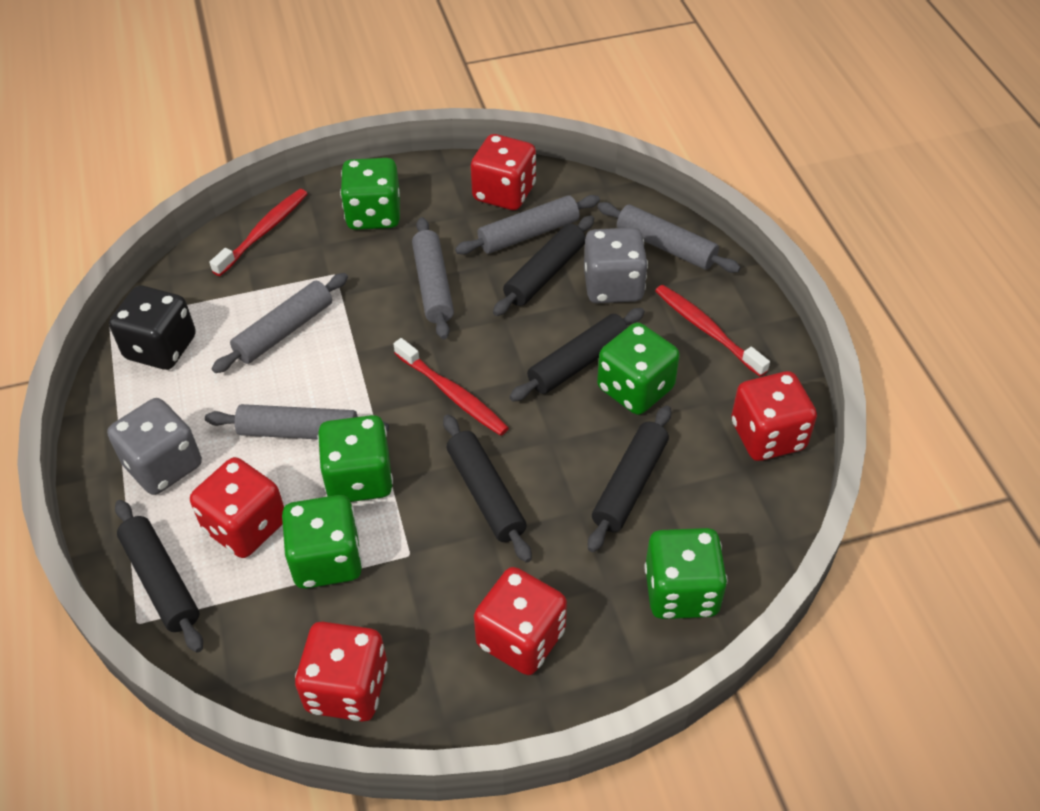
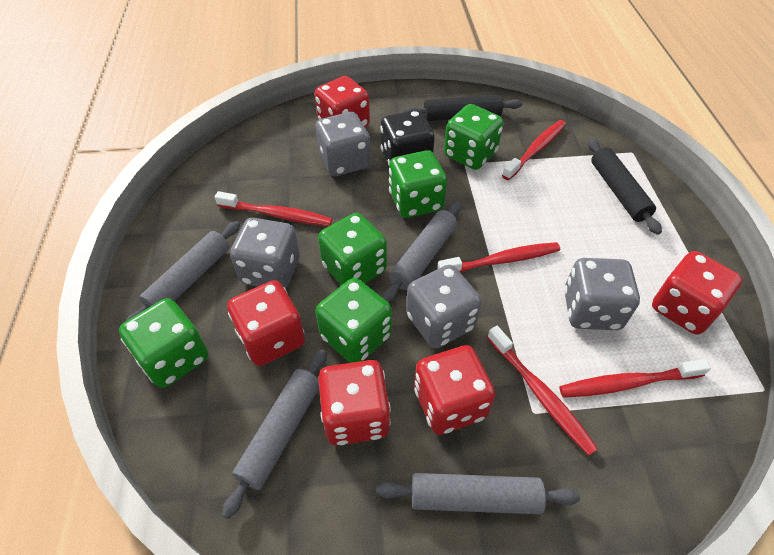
black rolling pin: 5 -> 2
grey dice: 2 -> 4
grey rolling pin: 5 -> 4
red toothbrush: 3 -> 5

